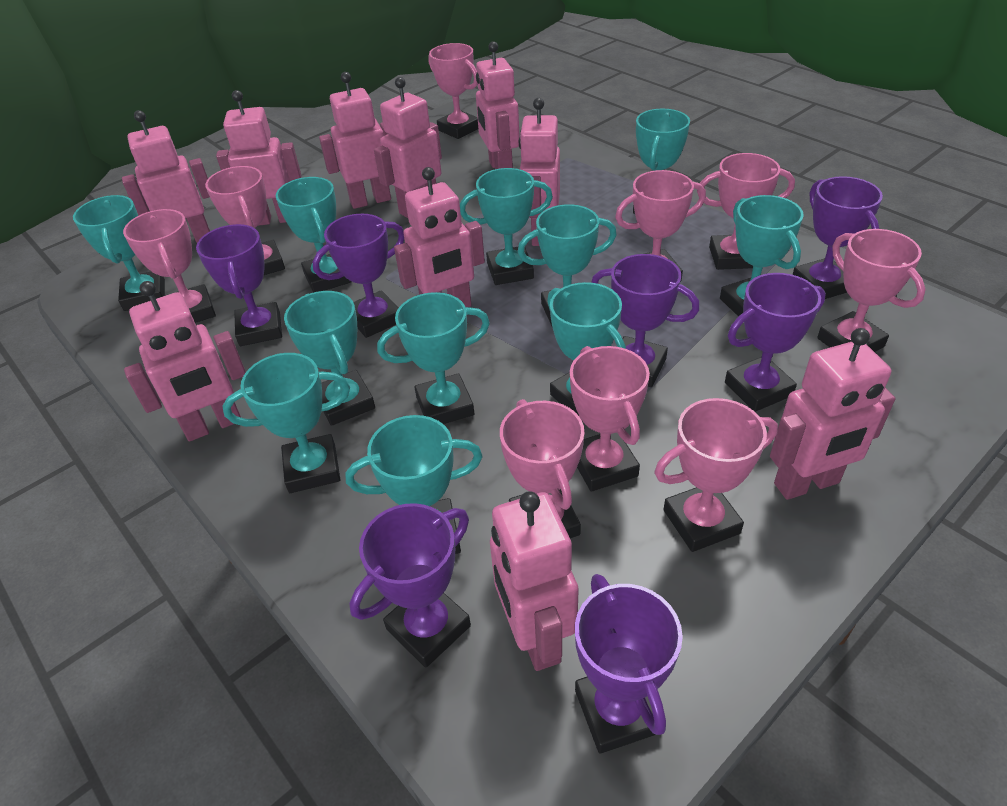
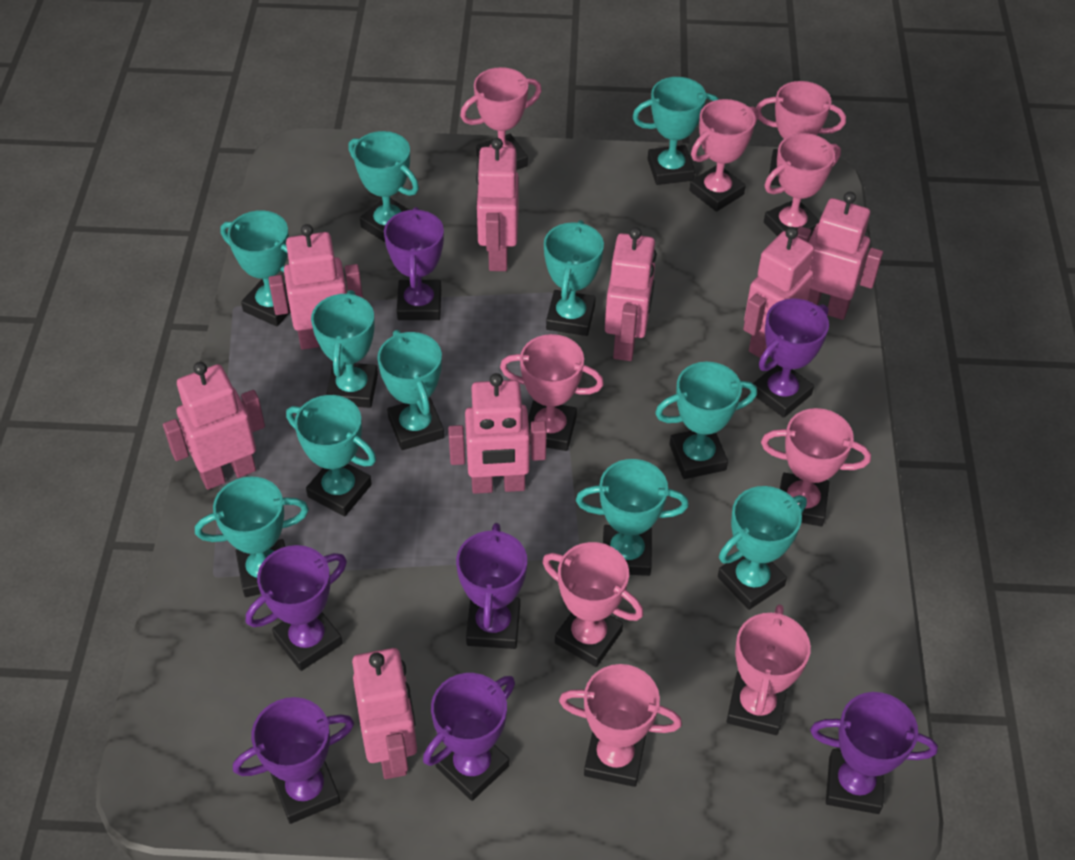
pink robot: 10 -> 8

